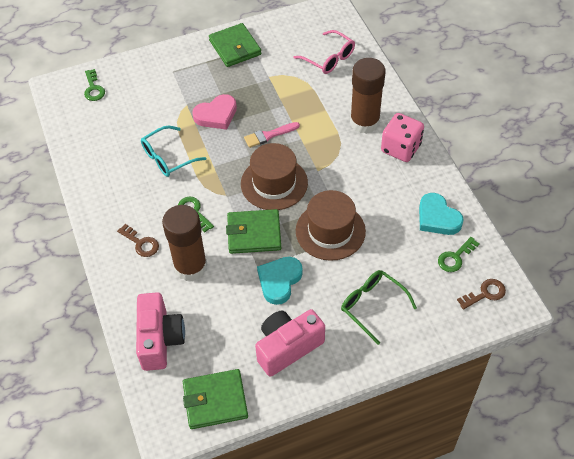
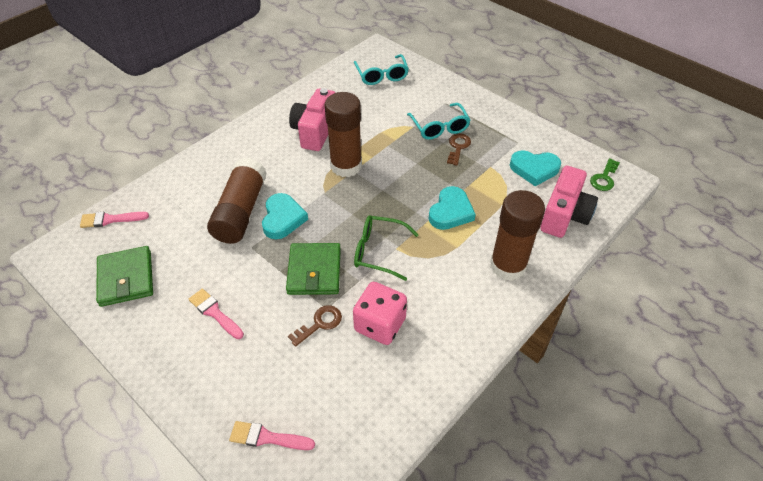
brown glue stick: 2 -> 3
brown hat: 2 -> 0
green key: 3 -> 1
green wallet: 3 -> 2
pink brush: 1 -> 3
pink glasses: 1 -> 0
pink heart: 1 -> 0
turquoise glasses: 1 -> 2
turquoise heart: 2 -> 3

